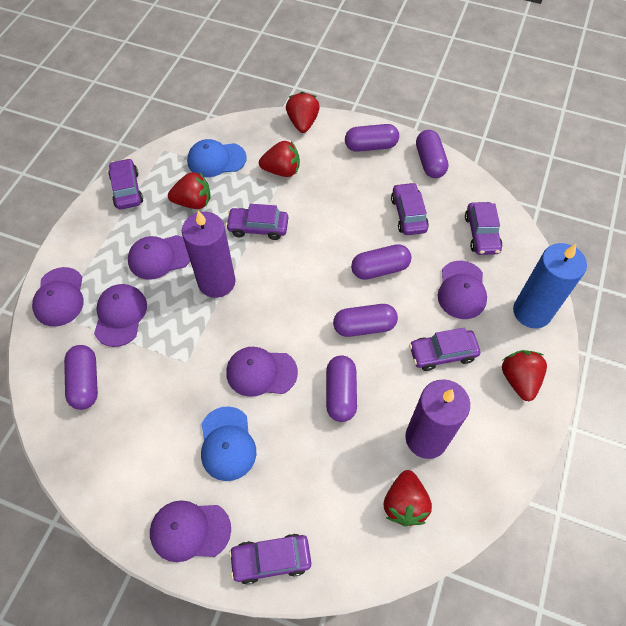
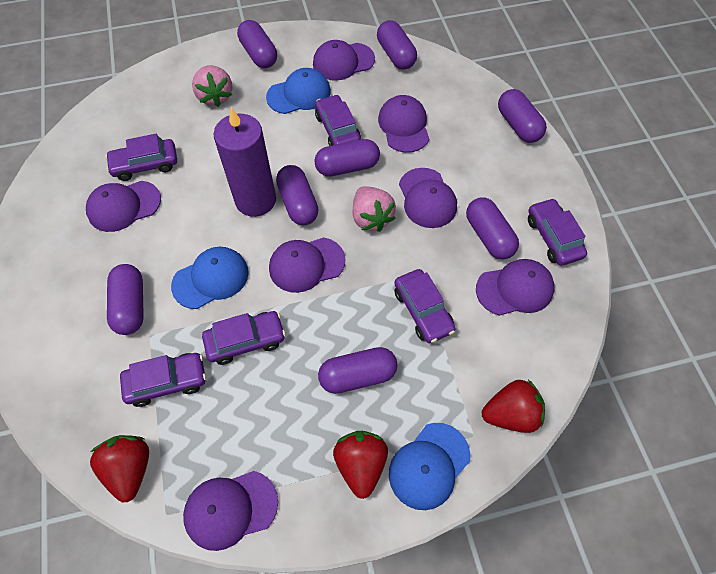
blue candle: 1 -> 0
blue cap: 2 -> 3
pink strawberry: 0 -> 2
purple candle: 2 -> 1
purple cap: 6 -> 7
purple capsule: 6 -> 8
red strawberry: 5 -> 3

